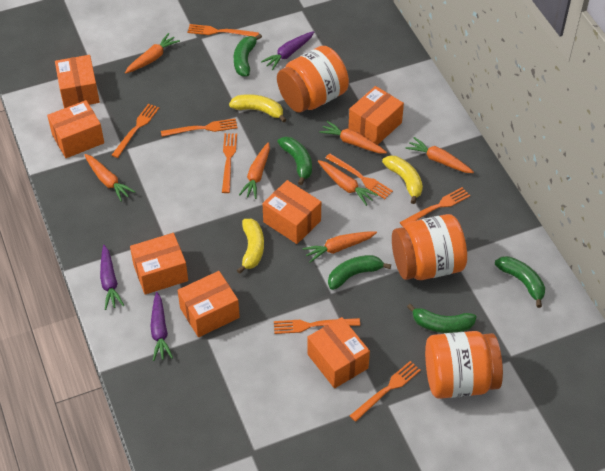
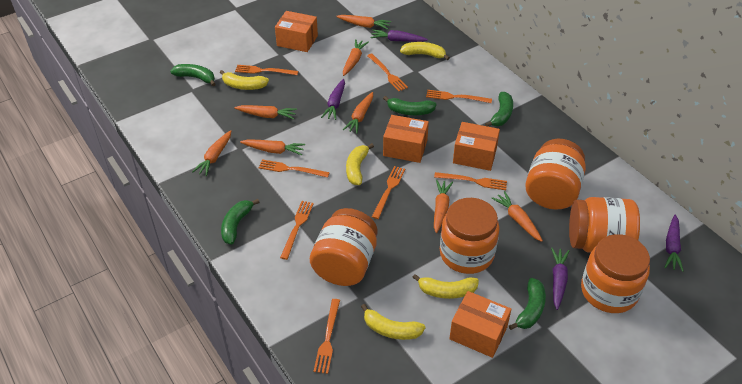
orange box: 7 -> 4
orange carrot: 7 -> 8
orange jar: 3 -> 5
purple carrot: 3 -> 4
yellow banana: 3 -> 5

